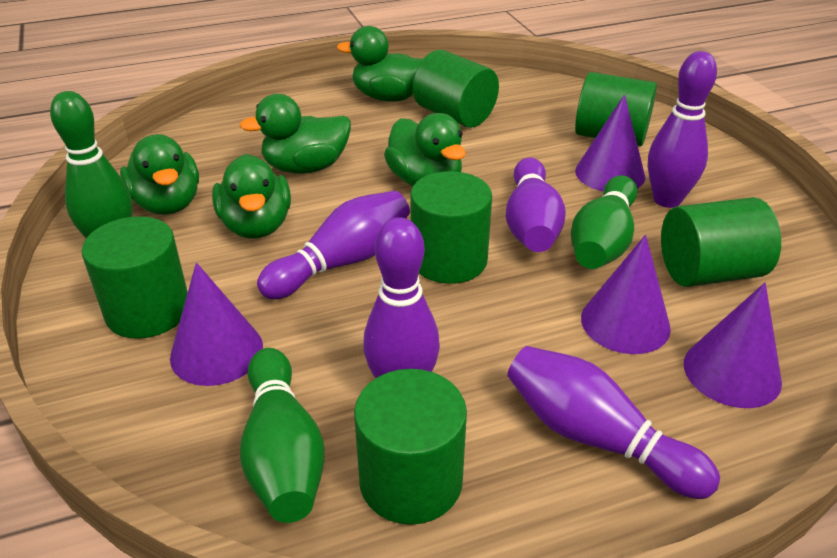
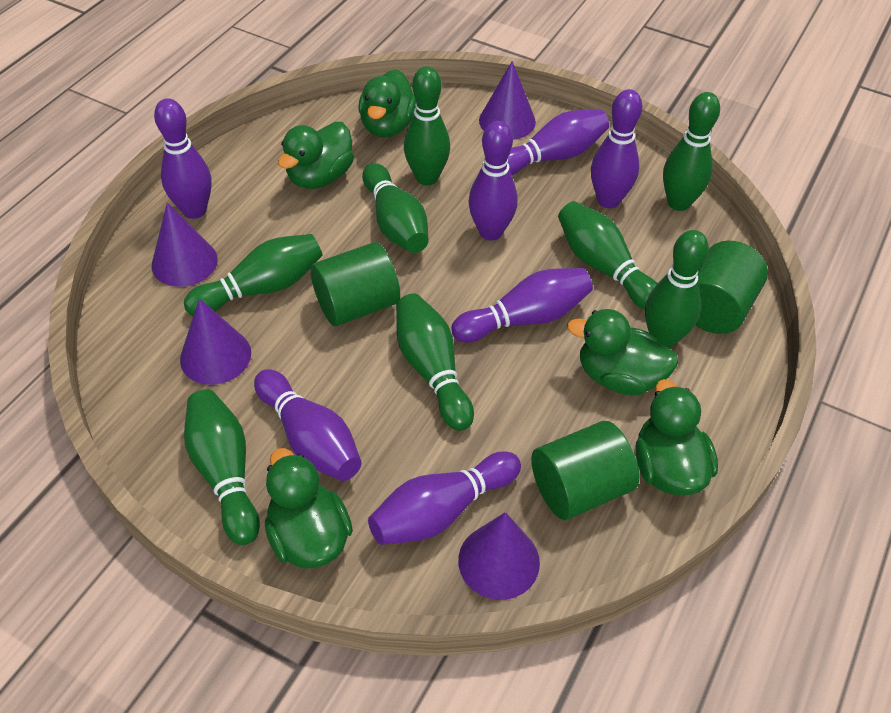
green bowling pin: 3 -> 8
green cylinder: 6 -> 3
purple bowling pin: 5 -> 7

